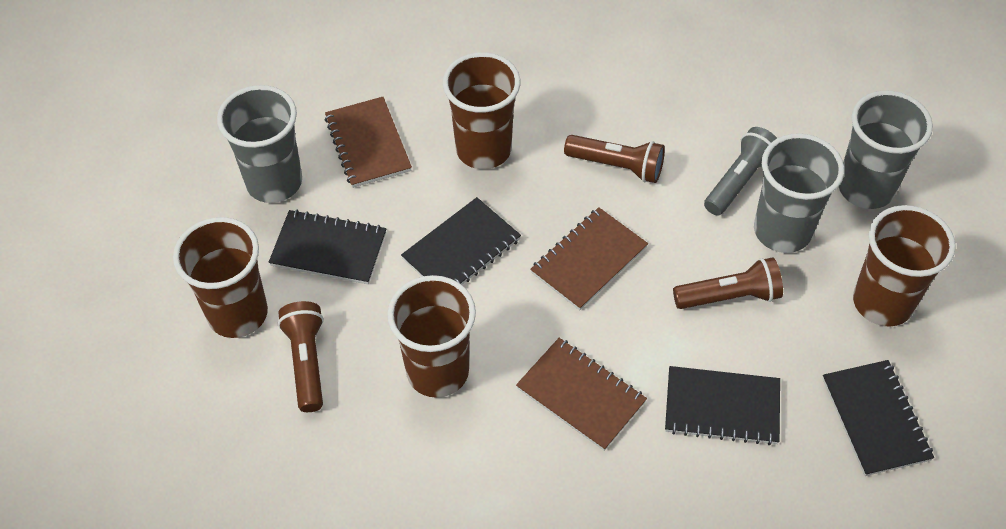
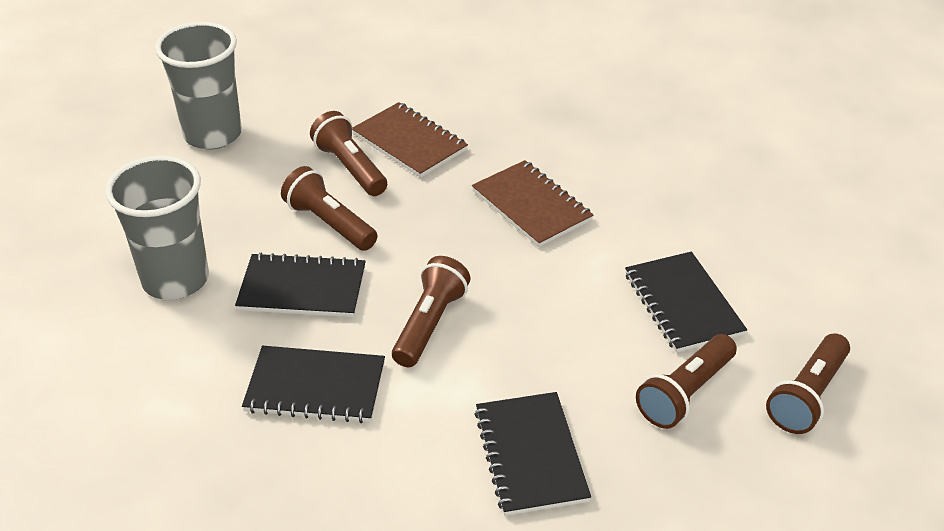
brown cup: 4 -> 0
brown flashlight: 3 -> 5
brown notebook: 3 -> 2
grey cup: 3 -> 2
grey flashlight: 1 -> 0

